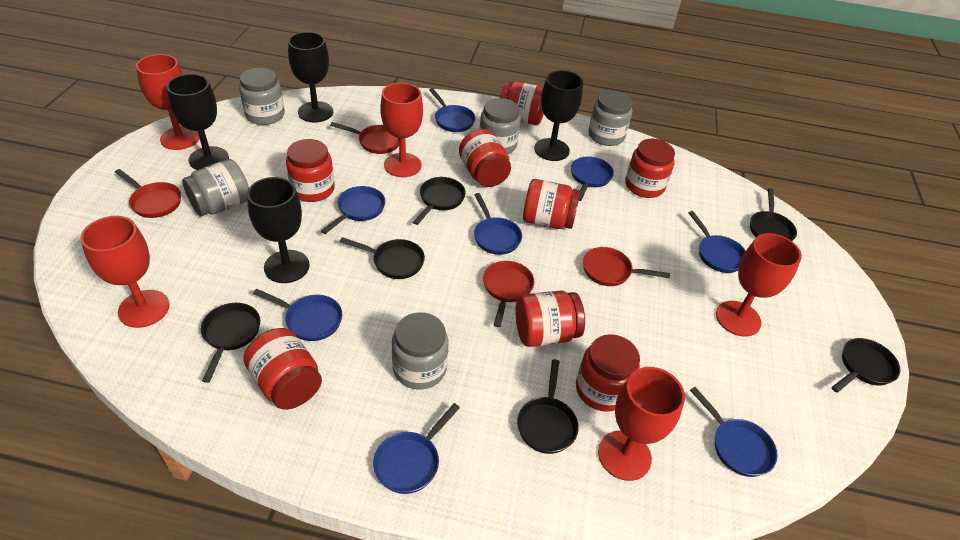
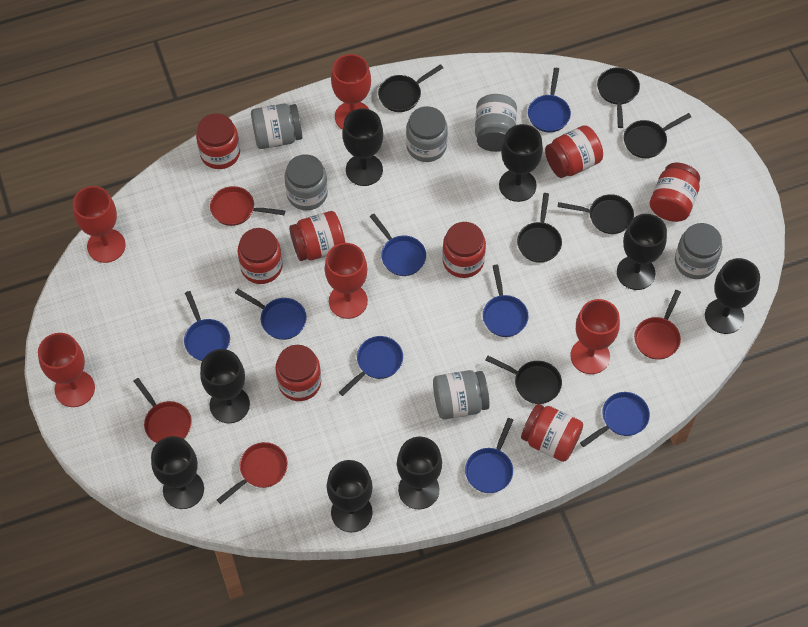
black goblet: 4 -> 8
grey jar: 5 -> 6

